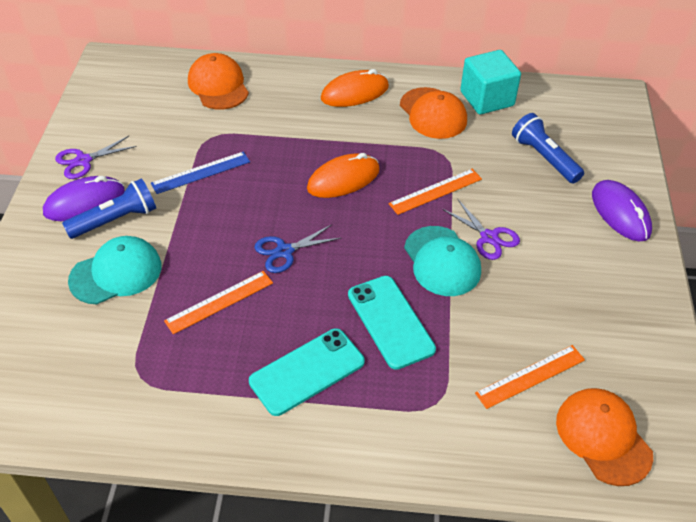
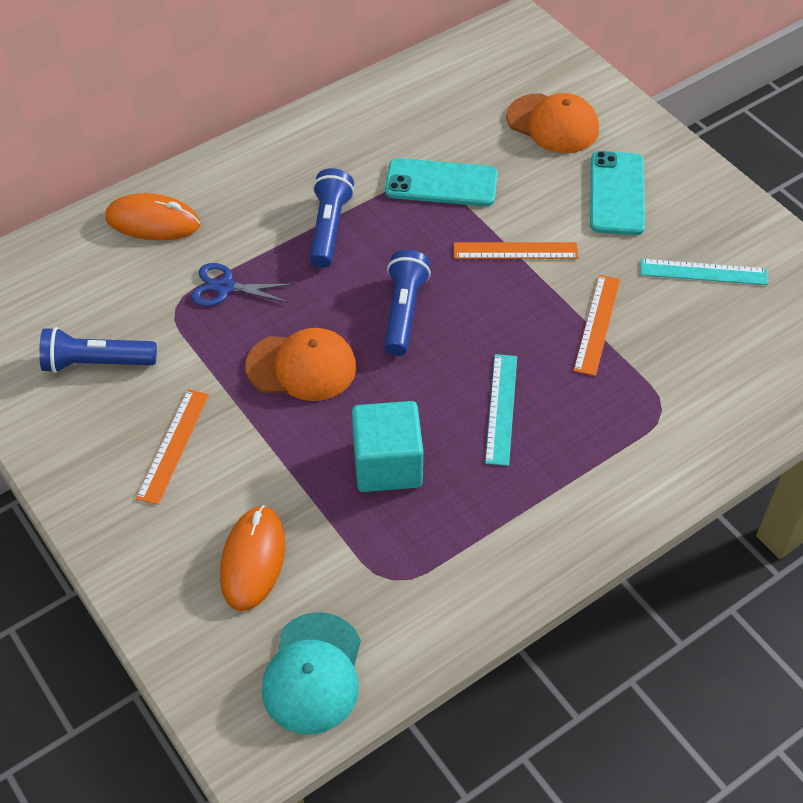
blue flashlight: 2 -> 3
blue ruler: 1 -> 0
orange cap: 3 -> 2
purple mouse: 2 -> 0
purple scissors: 2 -> 0
turquoise cap: 2 -> 1
turquoise ruler: 0 -> 2

